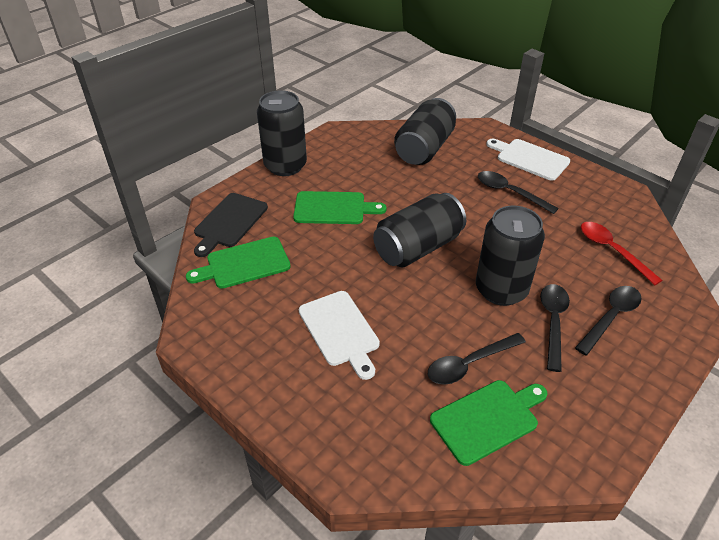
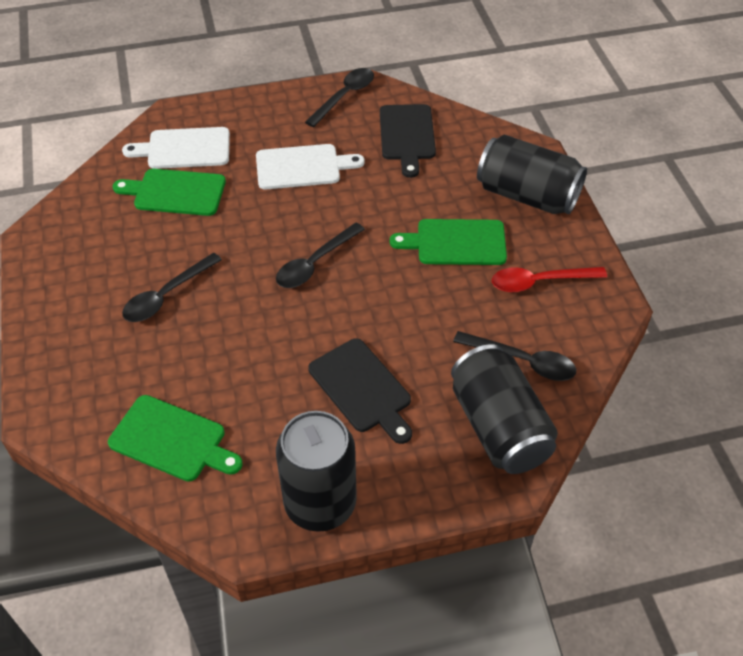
black can: 4 -> 3
black cutting board: 1 -> 2

